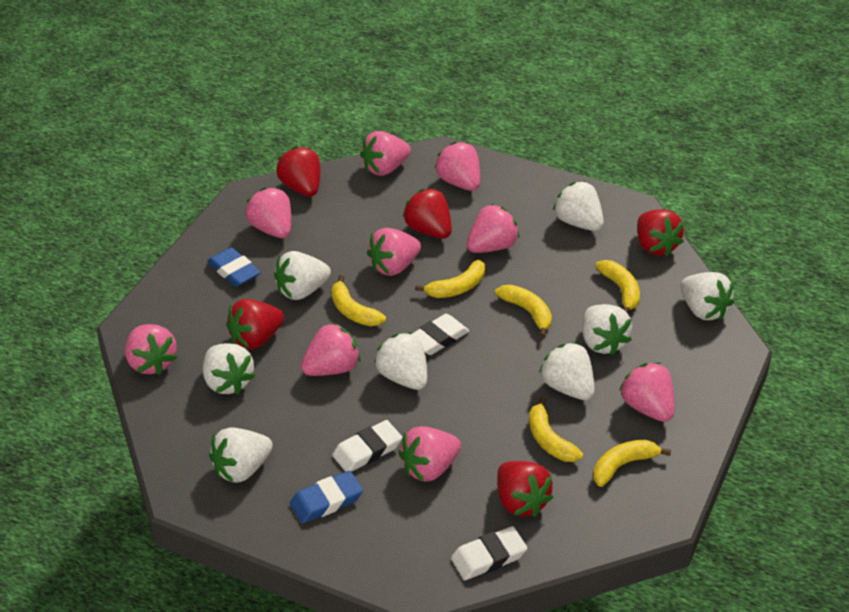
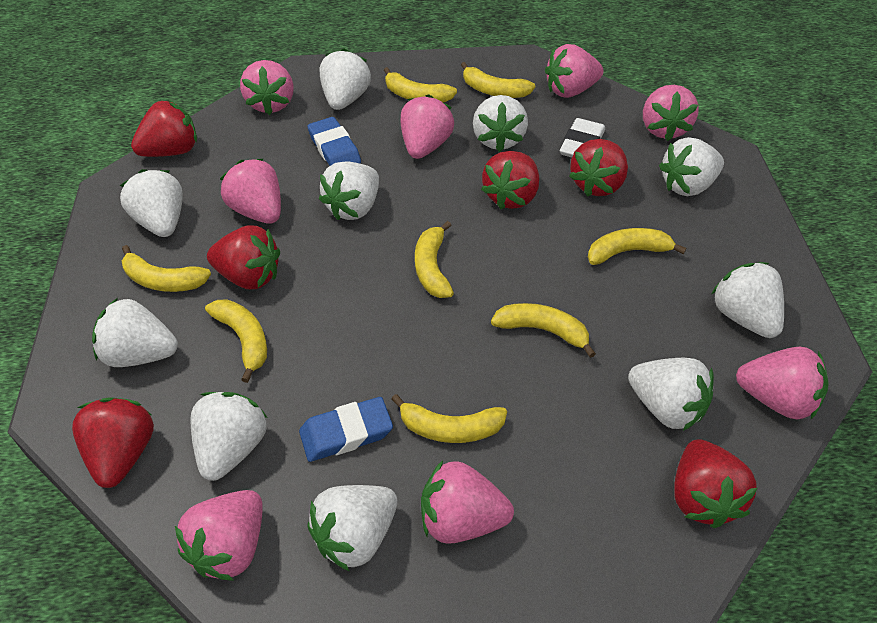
pink strawberry: 9 -> 8
red strawberry: 5 -> 6
white eraser: 3 -> 1
white strawberry: 8 -> 10
yellow banana: 6 -> 8

